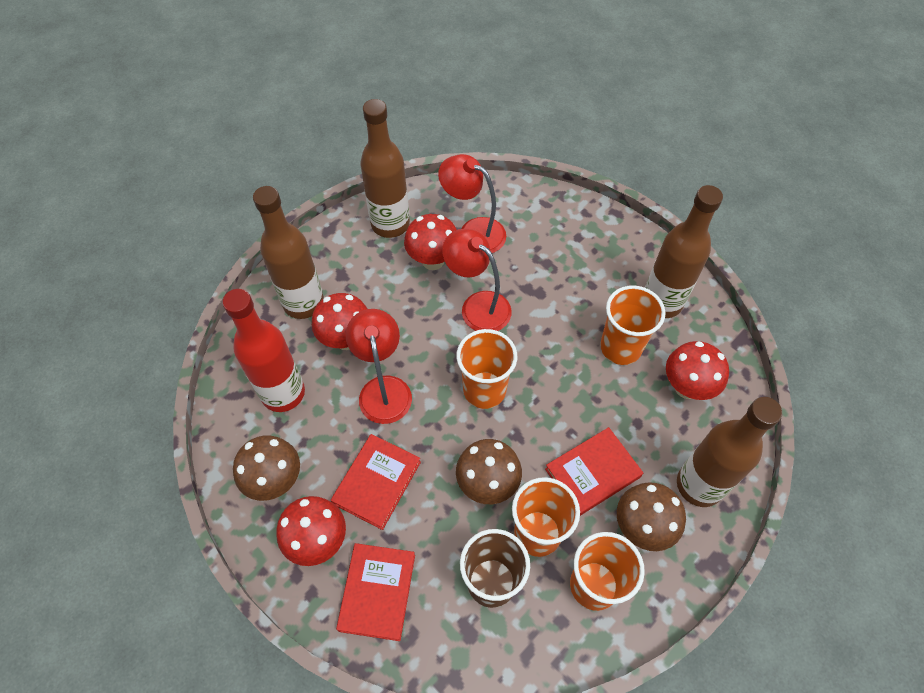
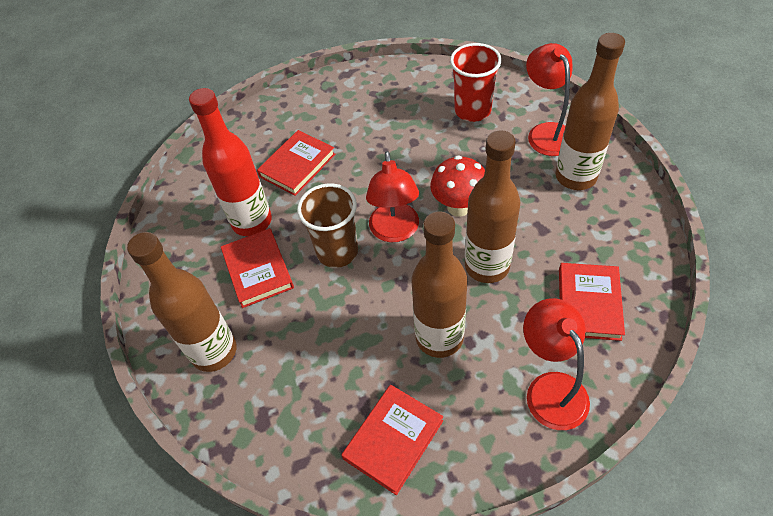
brown mushroom: 3 -> 0
orange cup: 4 -> 0
red book: 3 -> 4
red cup: 0 -> 1
red mushroom: 4 -> 1

